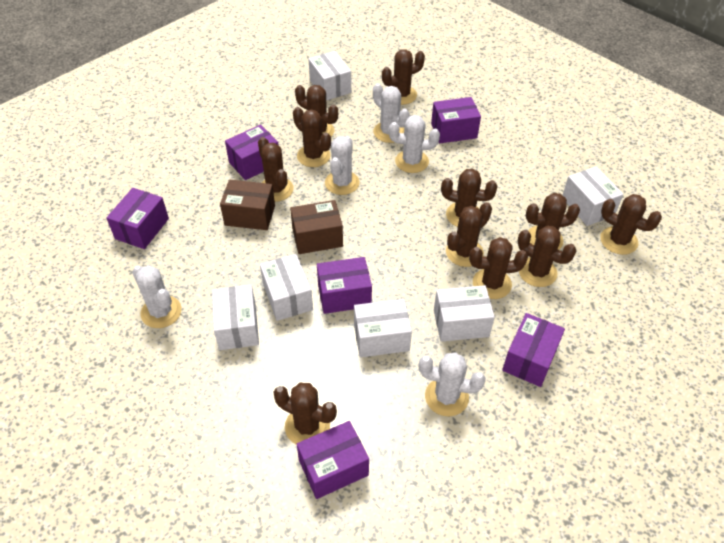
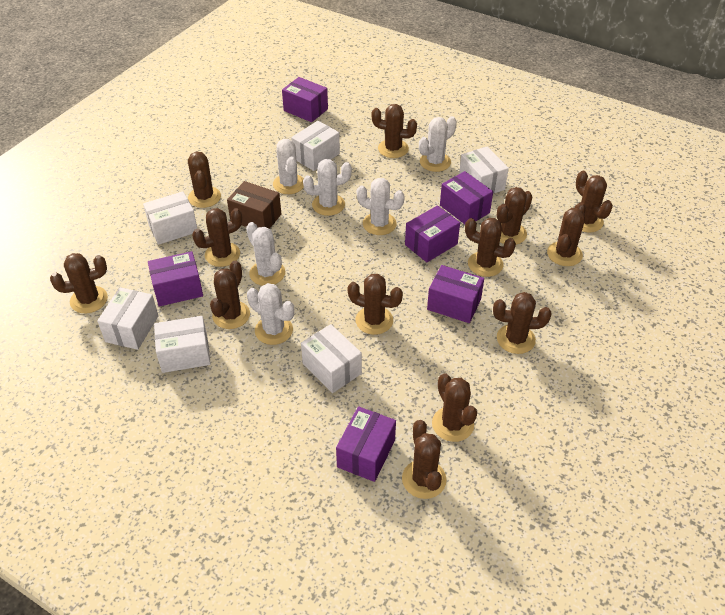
brown box: 2 -> 1
brown cactus: 11 -> 13
white cactus: 5 -> 6

